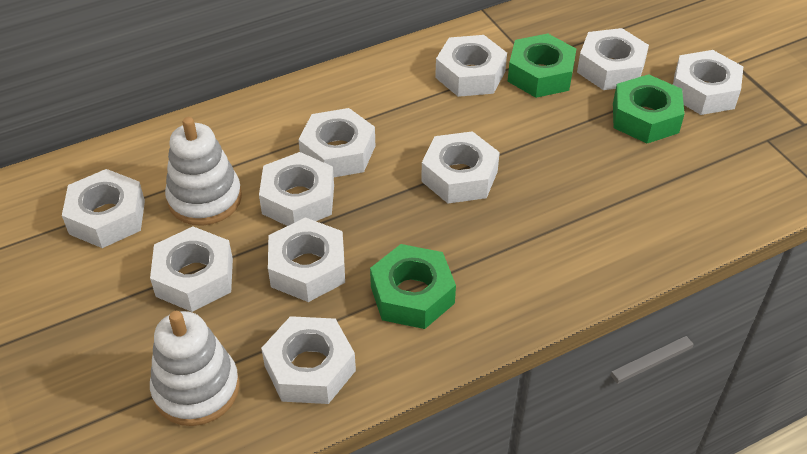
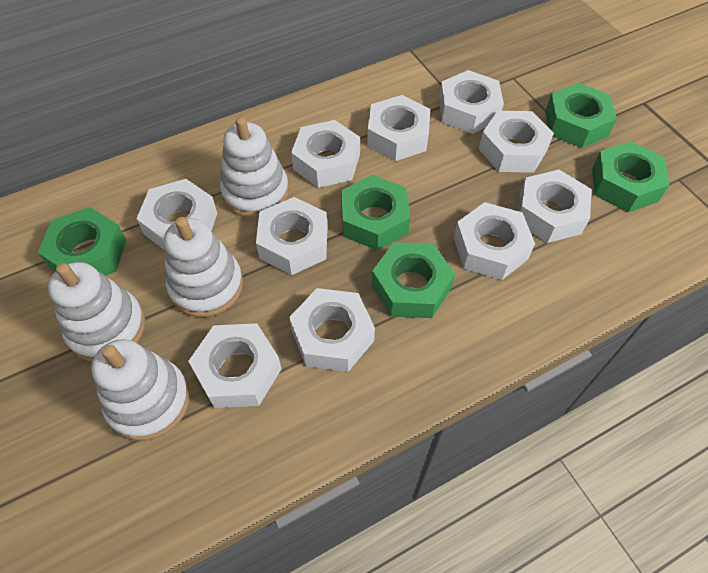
green nut: 3 -> 5
white stacking toy: 2 -> 4

